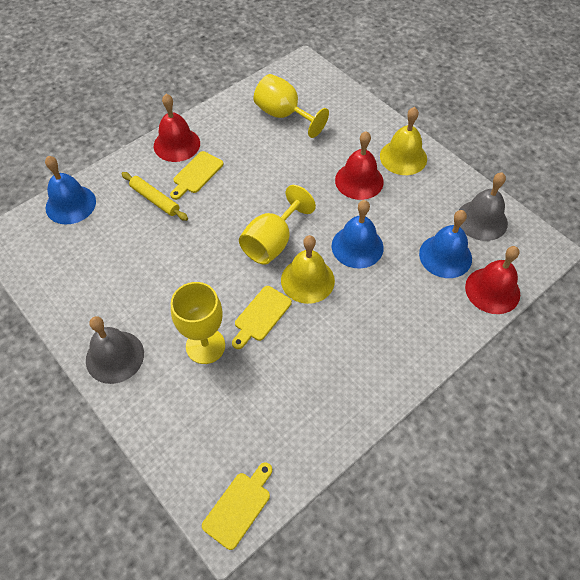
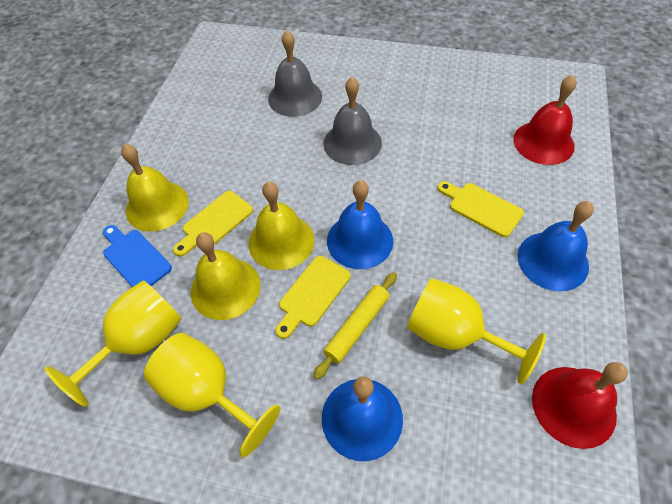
blue cutting board: 0 -> 1
red bell: 3 -> 2
yellow bell: 2 -> 3

